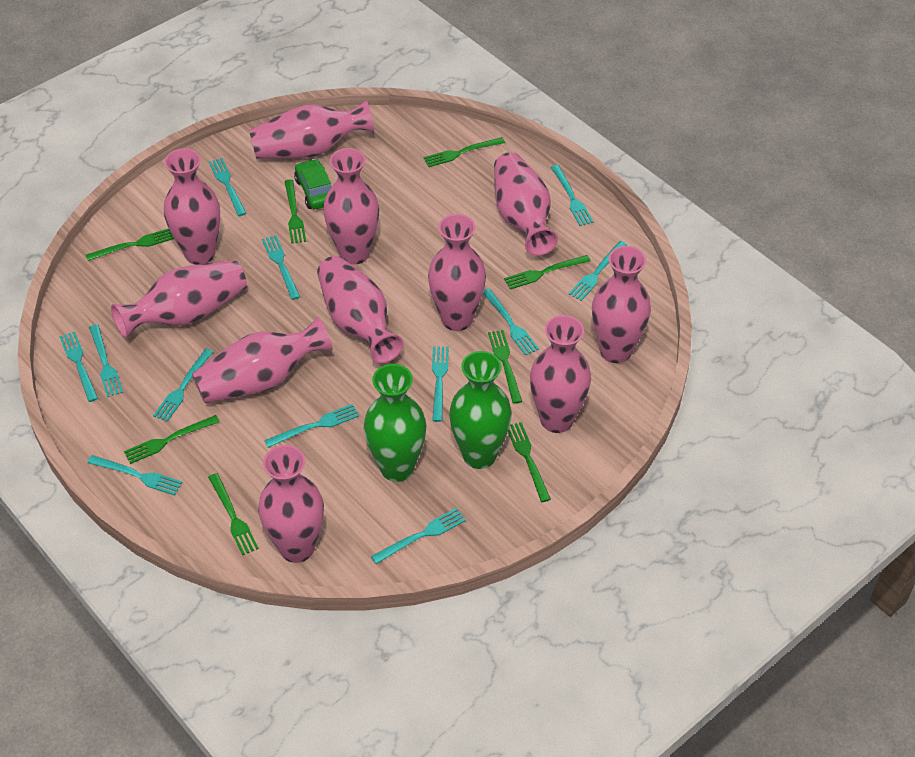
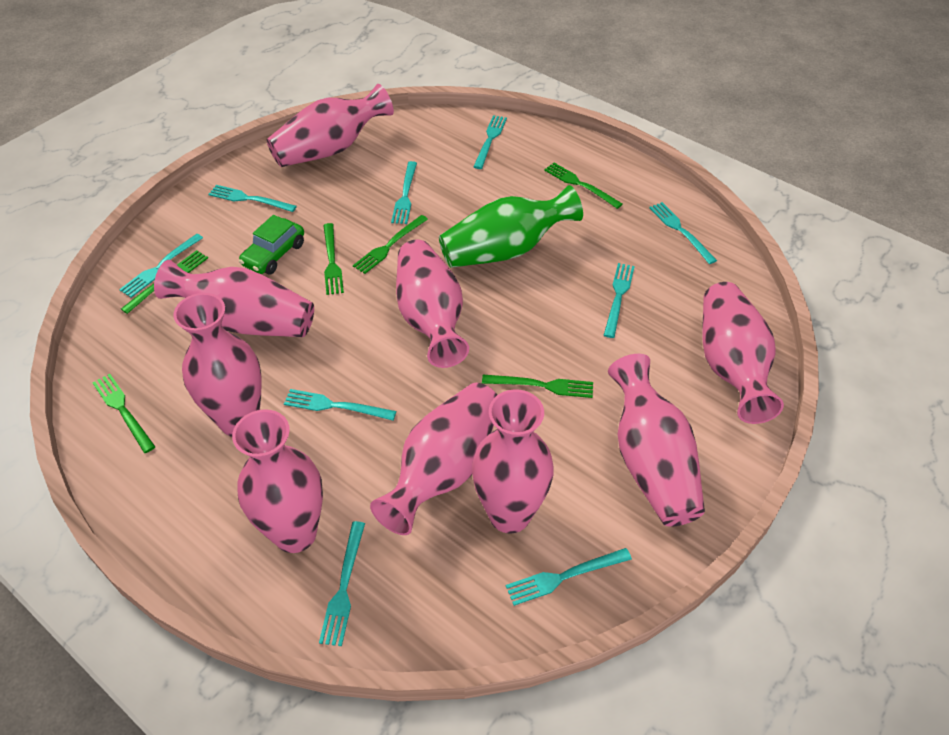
green fork: 8 -> 6
green vase: 2 -> 1
pink vase: 11 -> 9
turquoise fork: 12 -> 9

